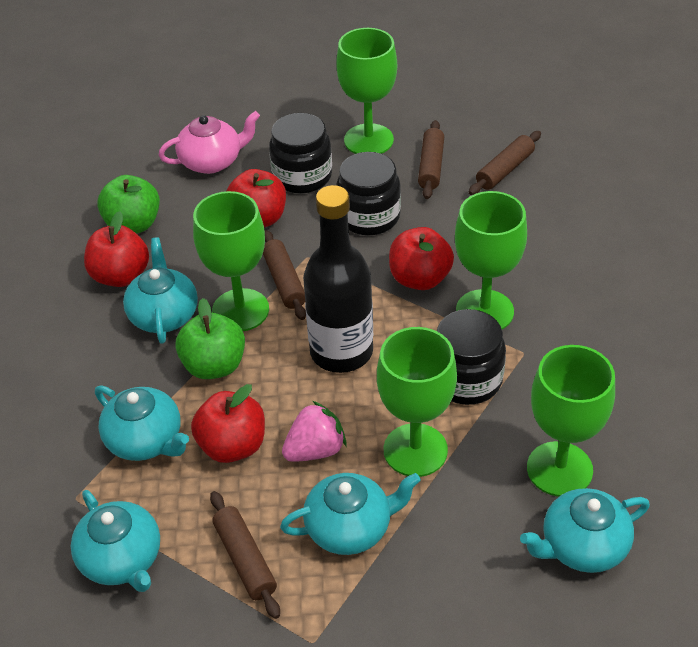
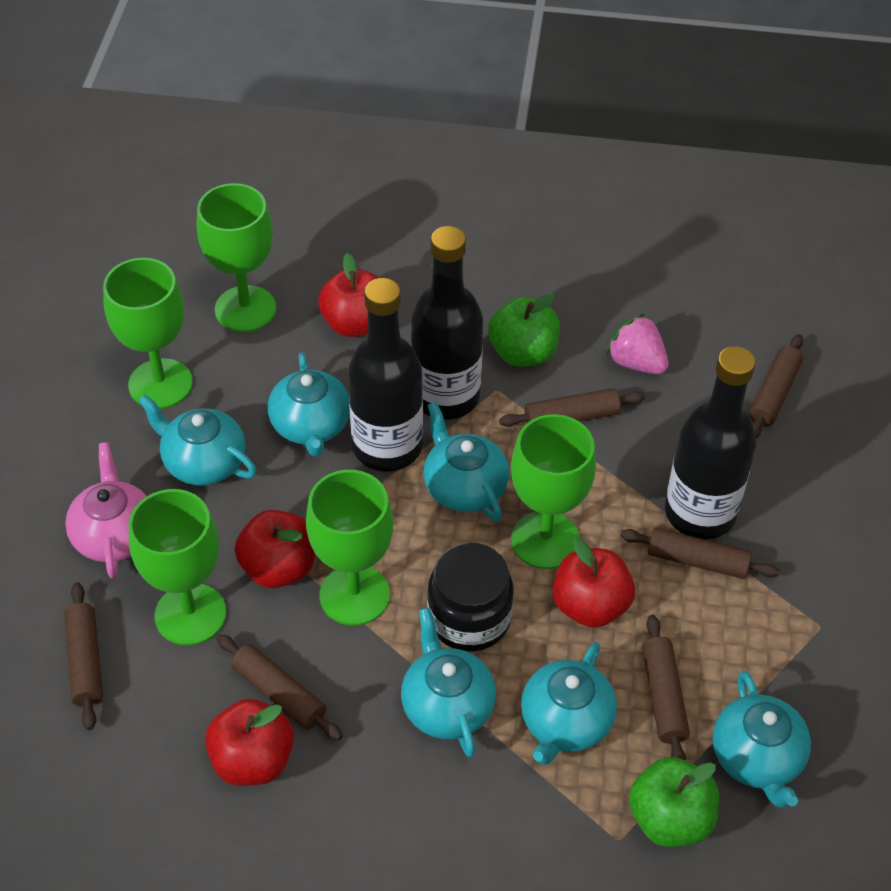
black bottle: 1 -> 3
black jar: 3 -> 1
brown rolling pin: 4 -> 6
turquoise teapot: 5 -> 6

